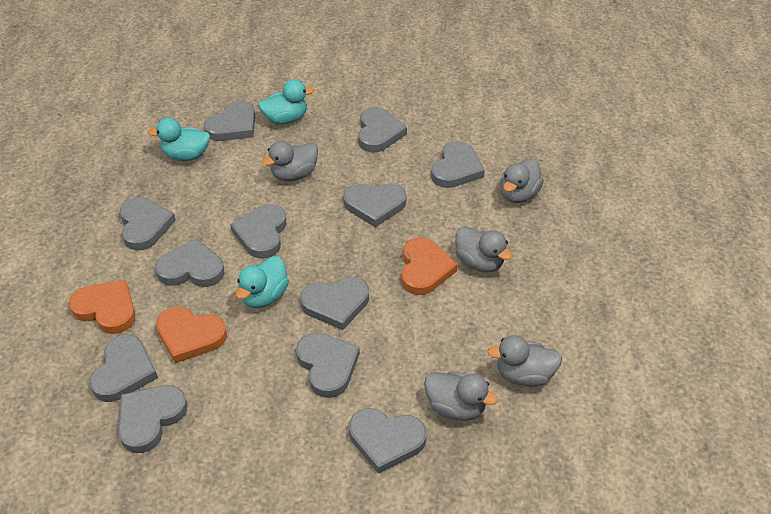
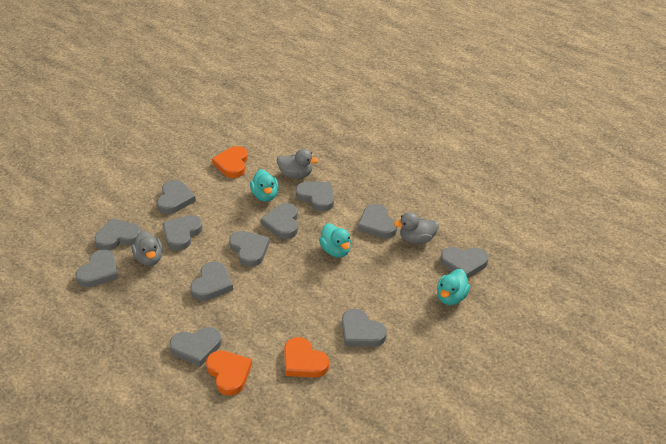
grey duck: 5 -> 3

